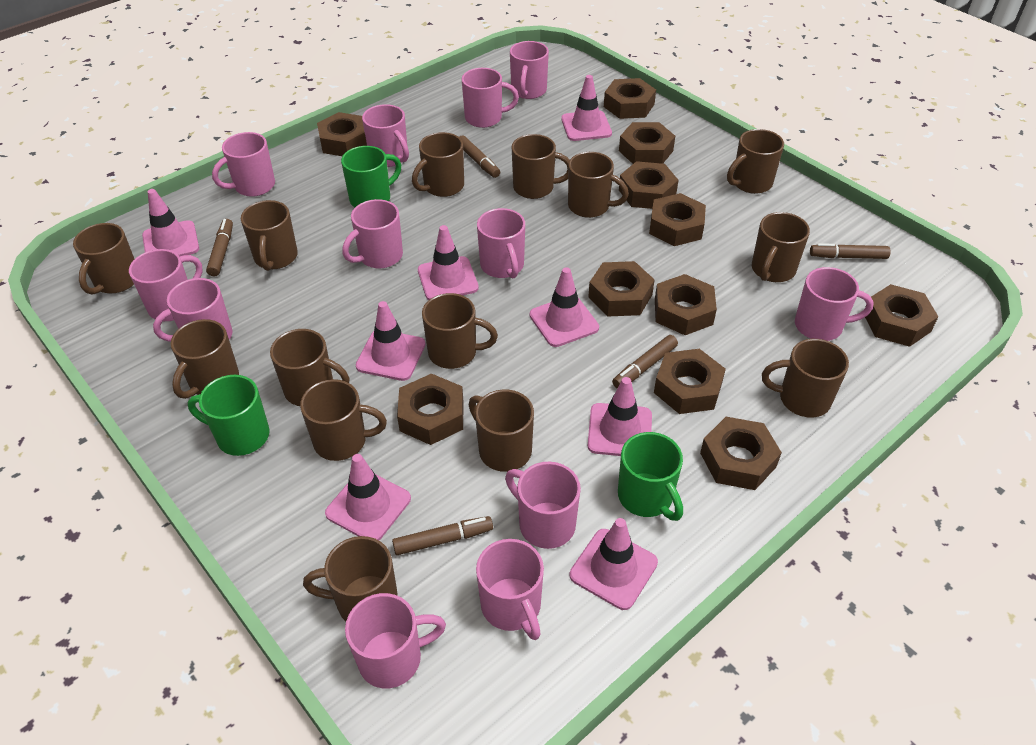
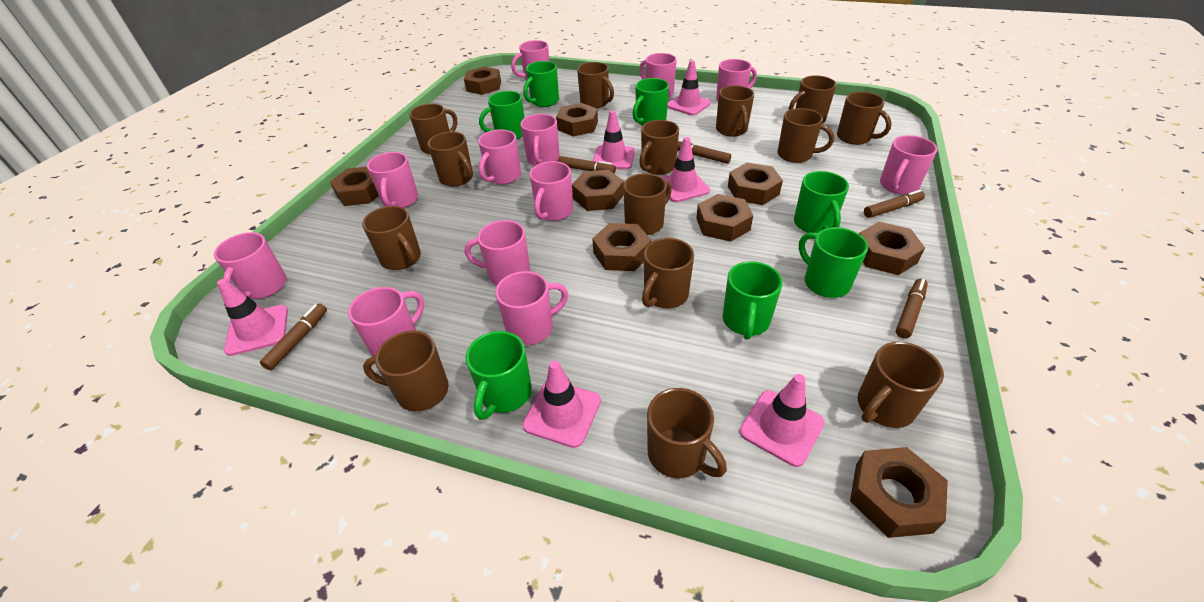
brown nut: 11 -> 9
green mug: 3 -> 7
pink traffic cone: 8 -> 6

